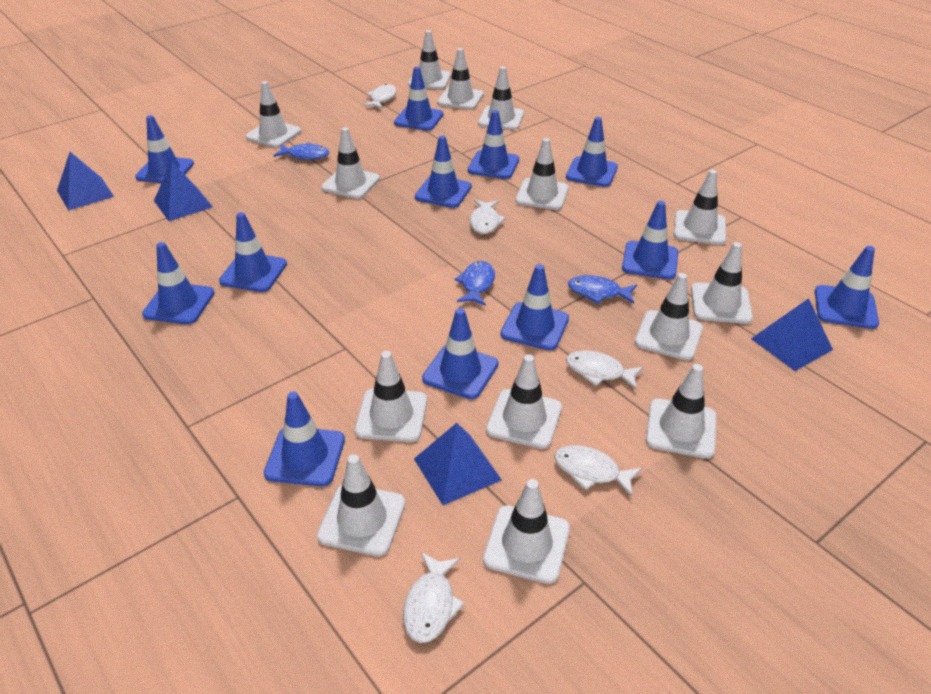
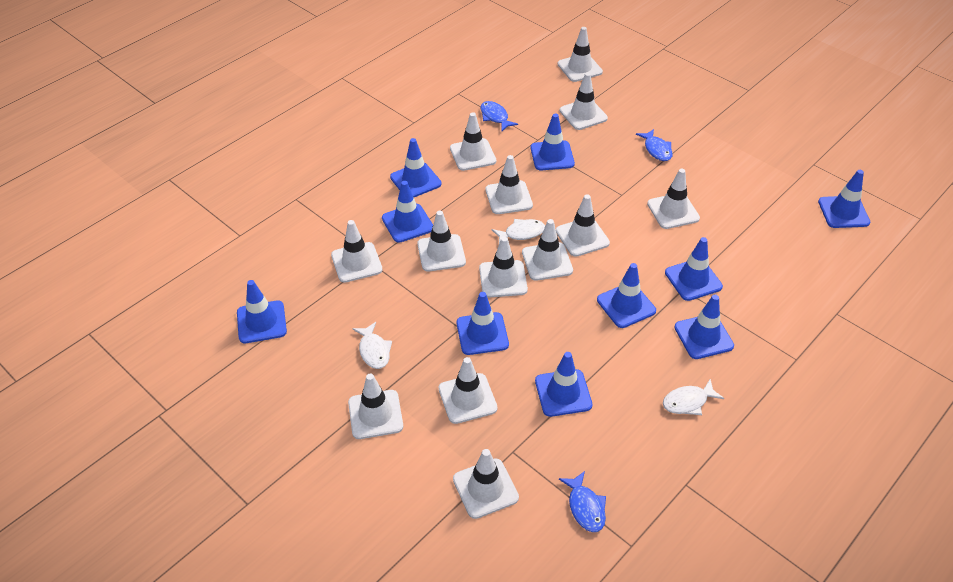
blue pyramid: 4 -> 0
blue traffic cone: 12 -> 10
white fish: 5 -> 3
white traffic cone: 14 -> 13

